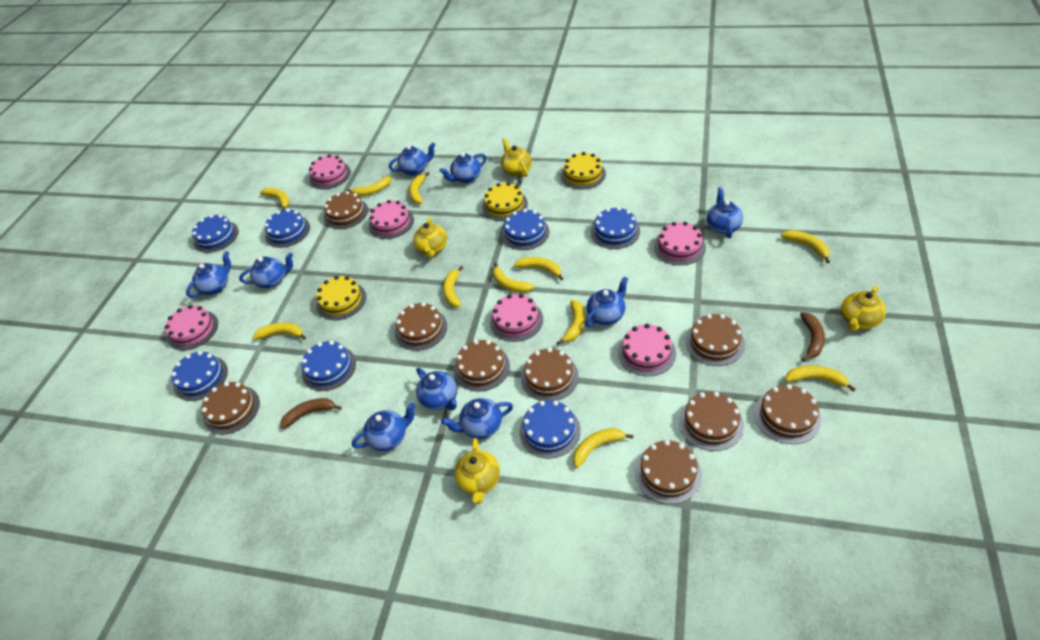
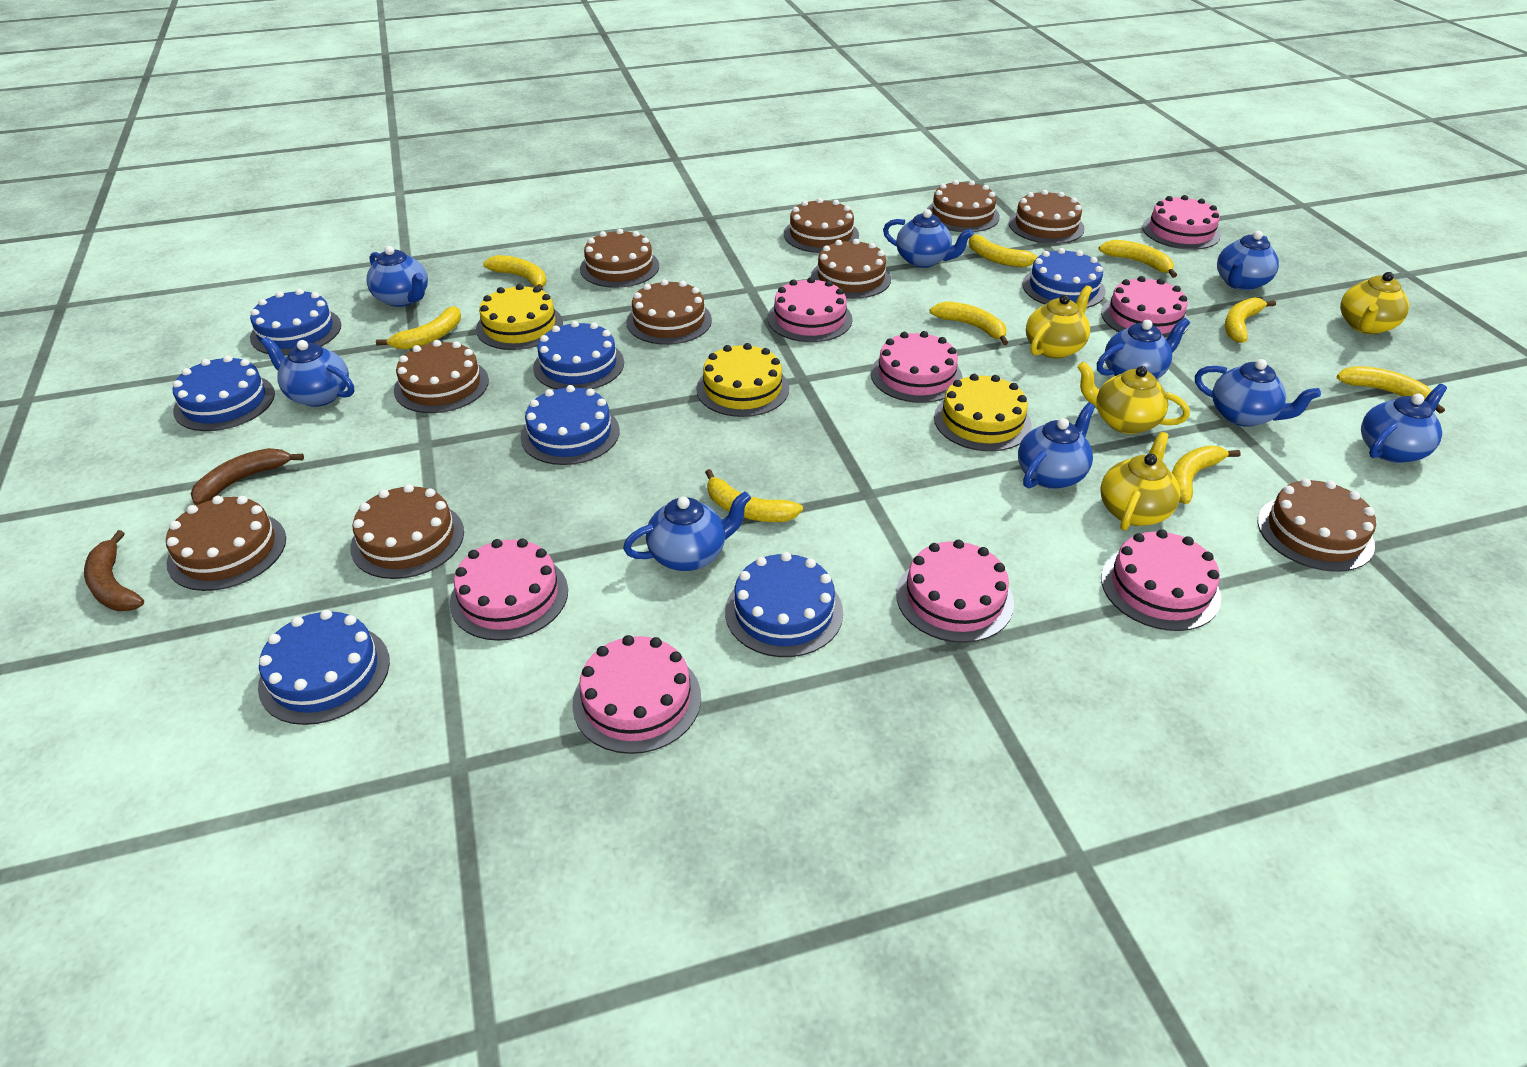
brown cake: 9 -> 10
pink cake: 6 -> 8
yellow banana: 11 -> 9

